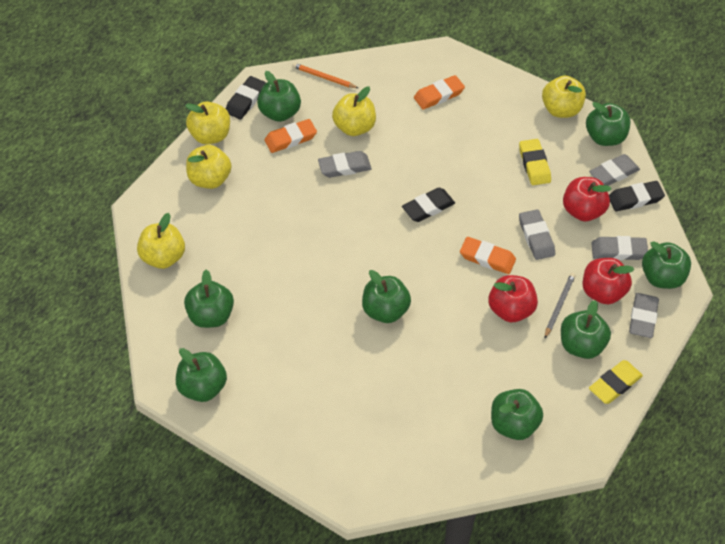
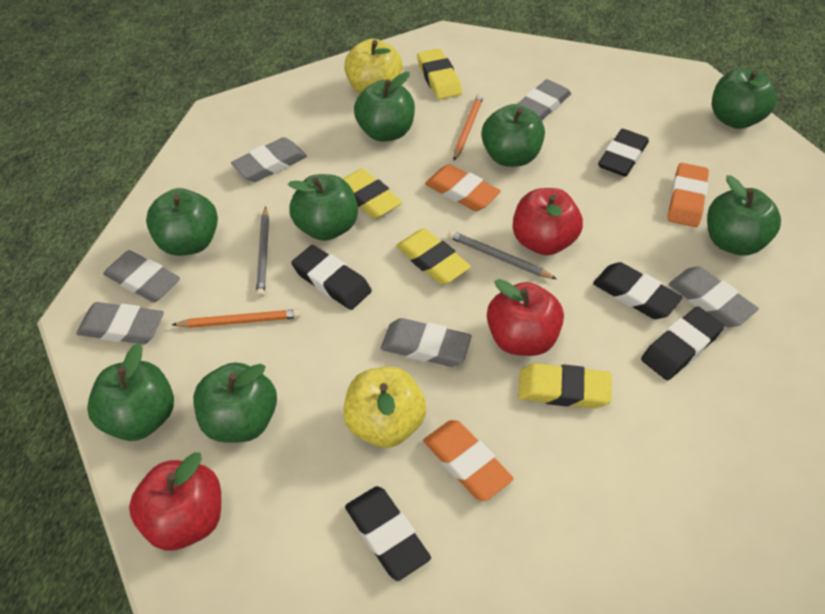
black eraser: 3 -> 5
grey eraser: 5 -> 6
grey pencil: 1 -> 2
orange pencil: 1 -> 2
yellow apple: 5 -> 2
yellow eraser: 2 -> 4

